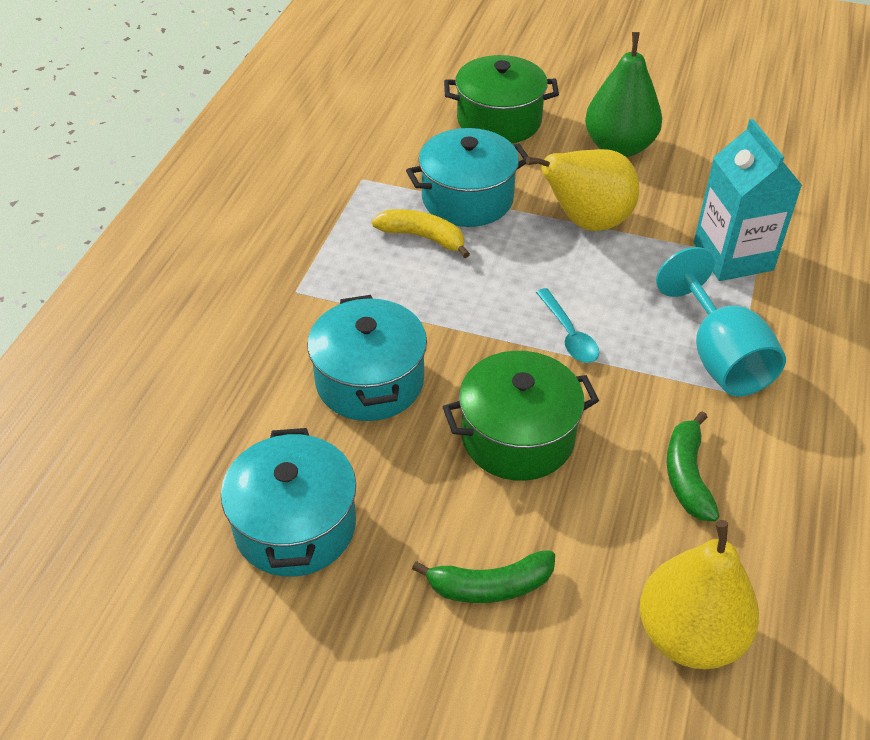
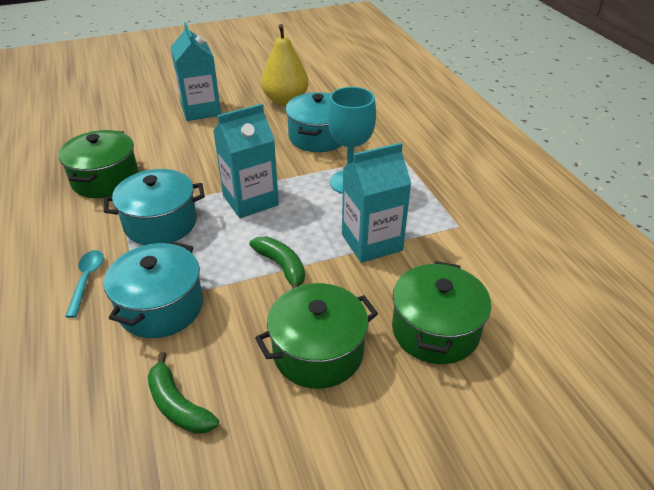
green pear: 1 -> 0
green pot: 2 -> 3
turquoise carton: 1 -> 3
yellow banana: 1 -> 0
yellow pear: 2 -> 1

